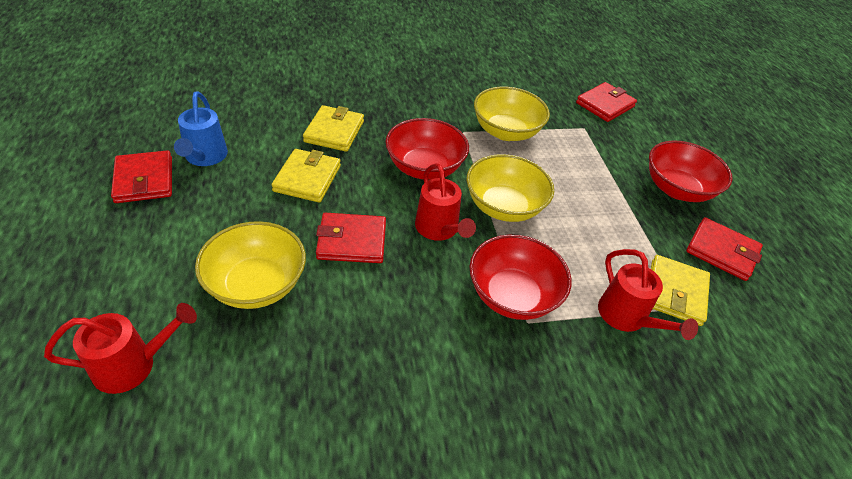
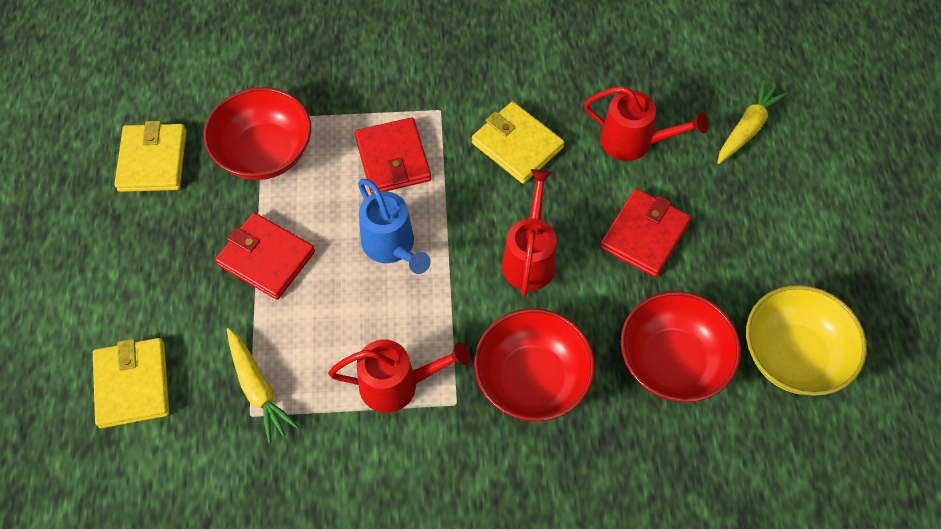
red wallet: 4 -> 3
yellow bowl: 3 -> 1
yellow carrot: 0 -> 2

